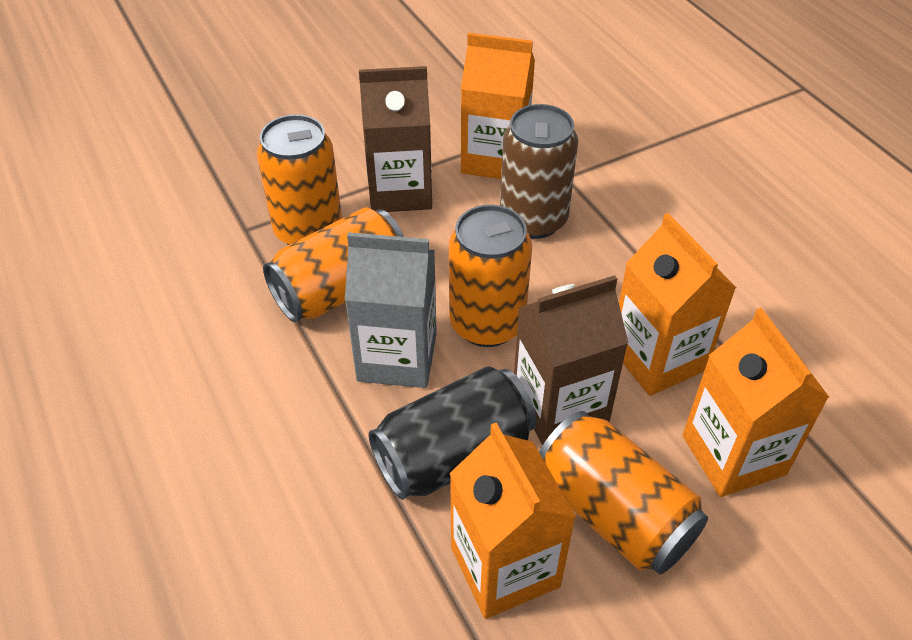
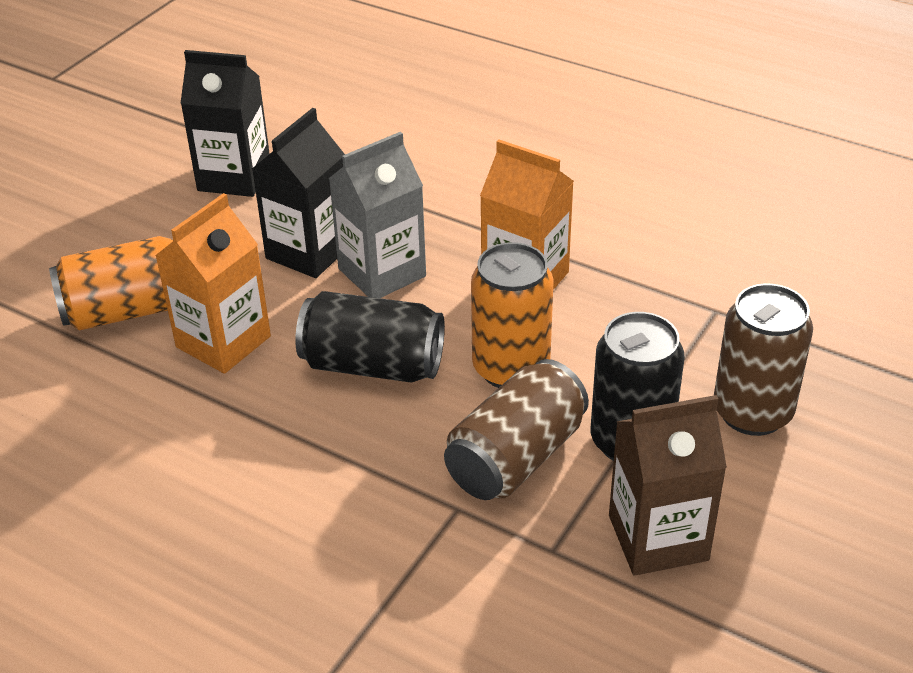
black can: 1 -> 2
black carton: 0 -> 2
brown can: 1 -> 2
brown carton: 2 -> 1
orange can: 4 -> 2
orange carton: 4 -> 2

